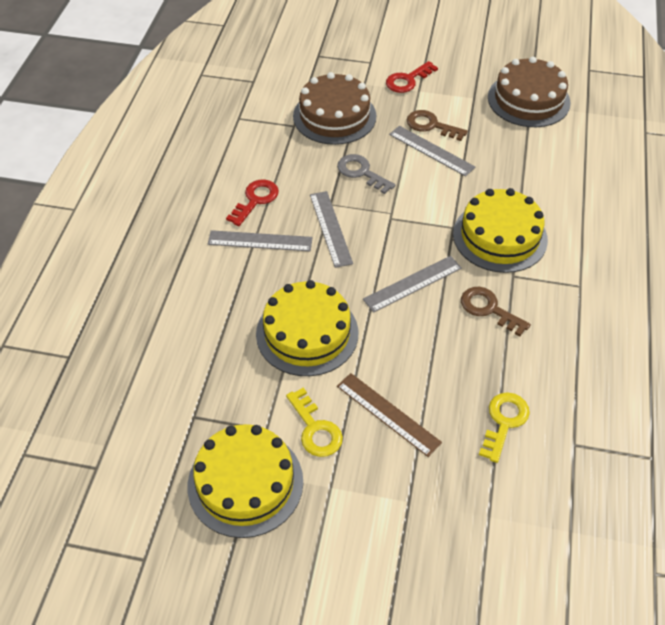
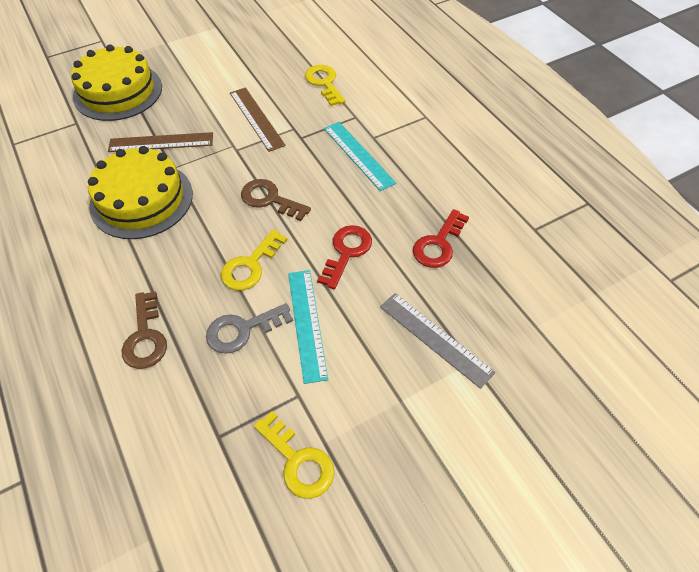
brown cake: 2 -> 0
brown ruler: 1 -> 2
grey ruler: 4 -> 1
turquoise ruler: 0 -> 2
yellow cake: 3 -> 2
yellow key: 2 -> 3

